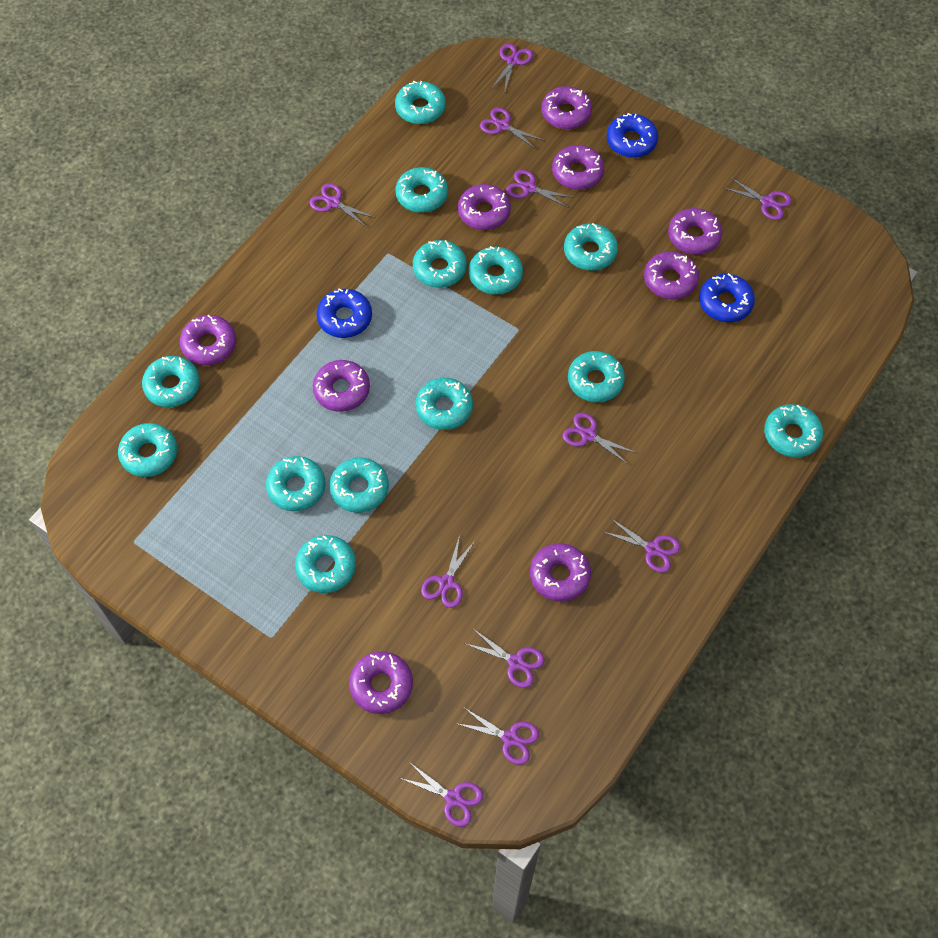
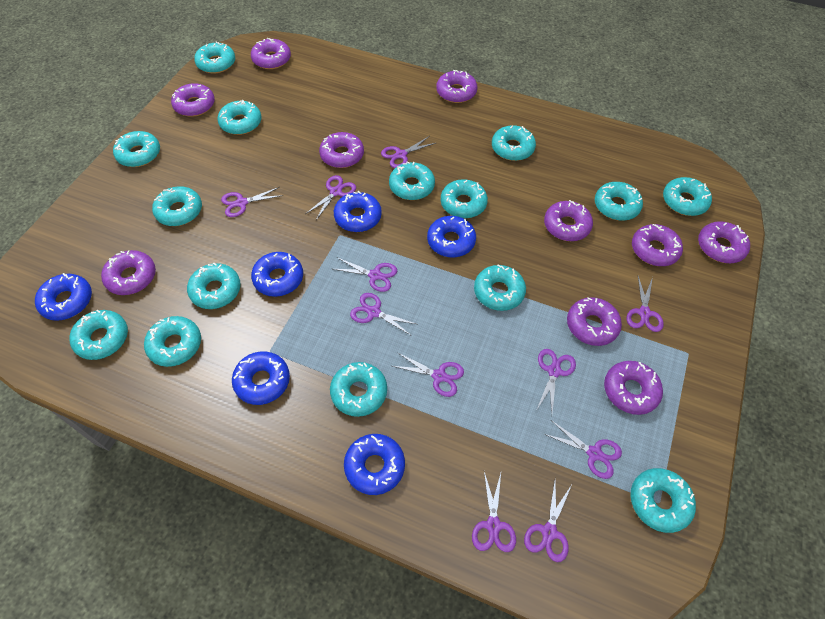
blue donut: 3 -> 6
purple donut: 9 -> 10
turquoise donut: 13 -> 15

